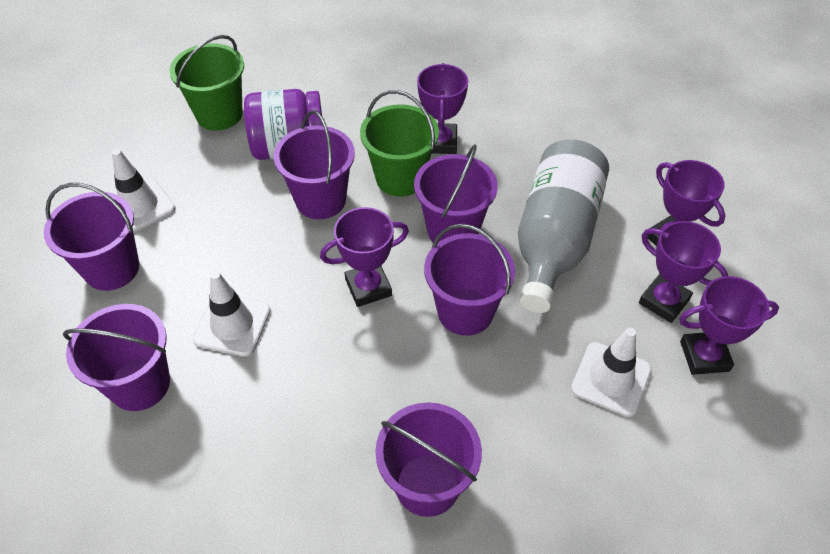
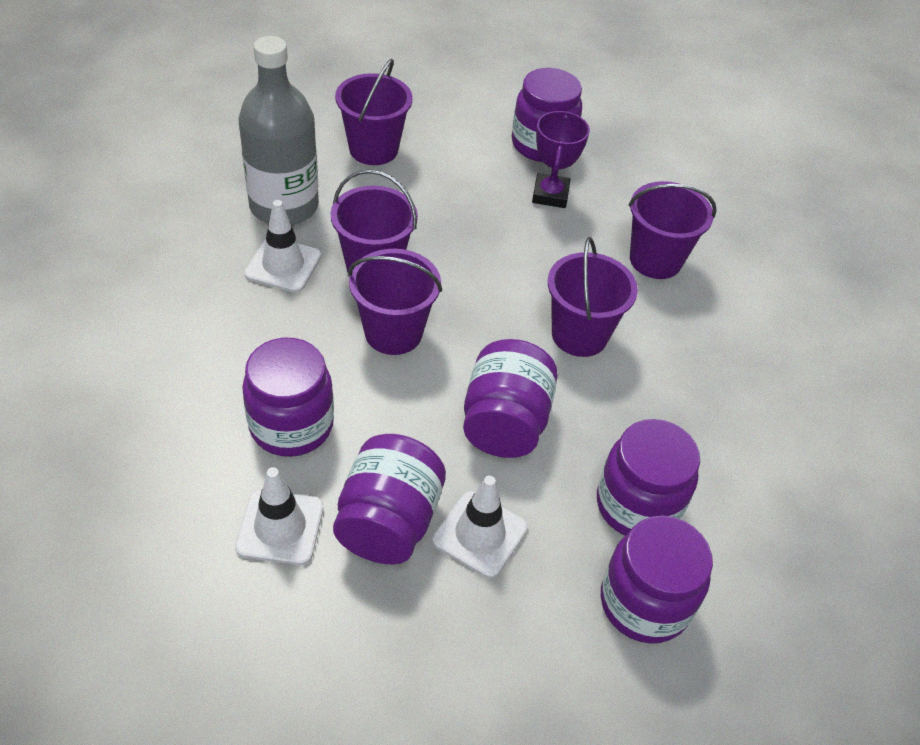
green bucket: 2 -> 0
purple bucket: 6 -> 5
purple jar: 1 -> 6
purple trophy: 5 -> 1

